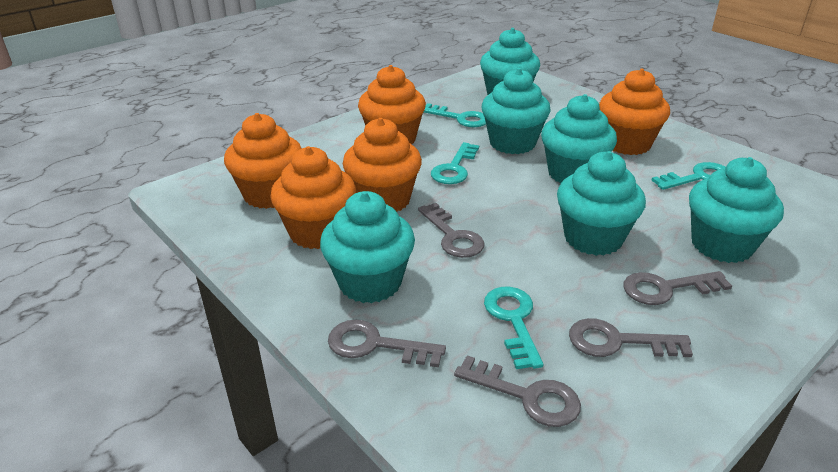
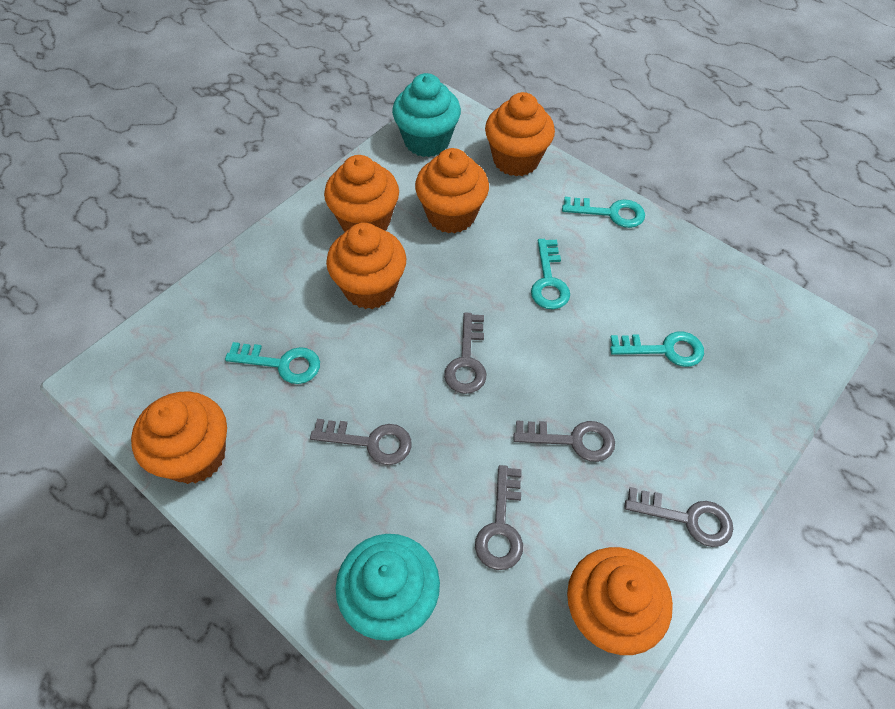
orange cupcake: 5 -> 6
turquoise cupcake: 6 -> 2

